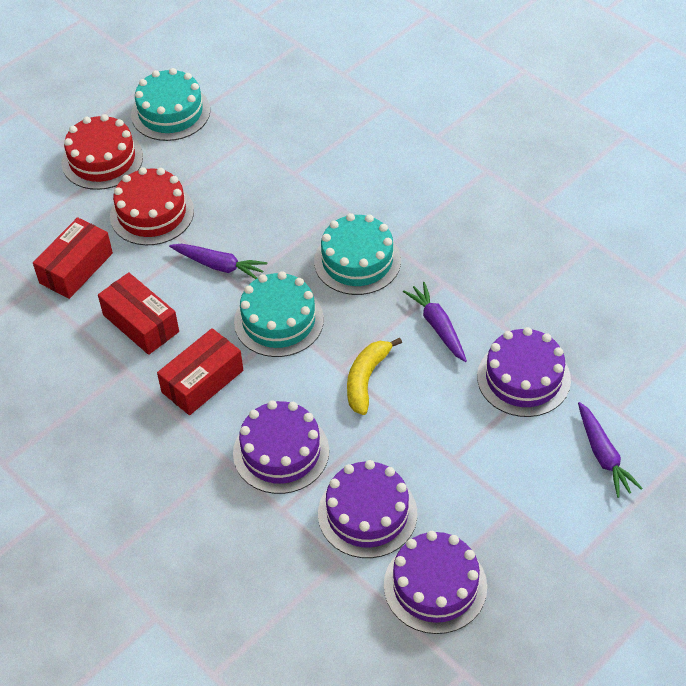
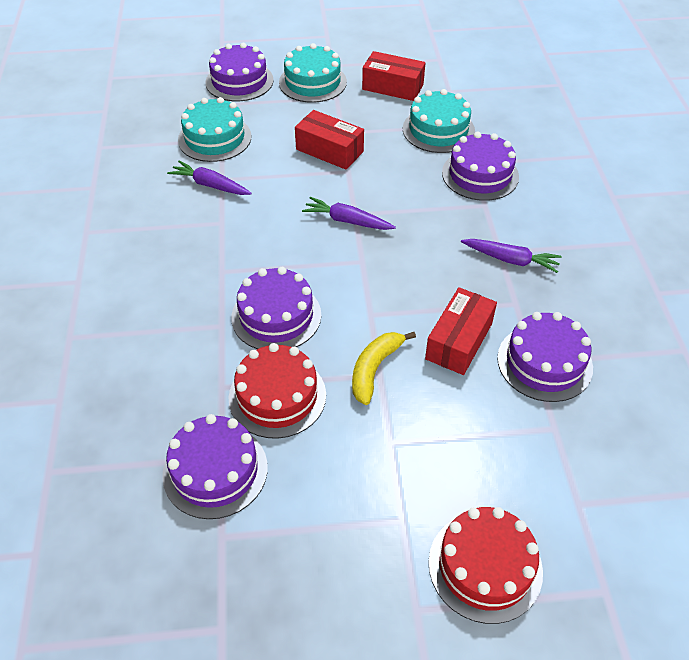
purple cake: 4 -> 5

